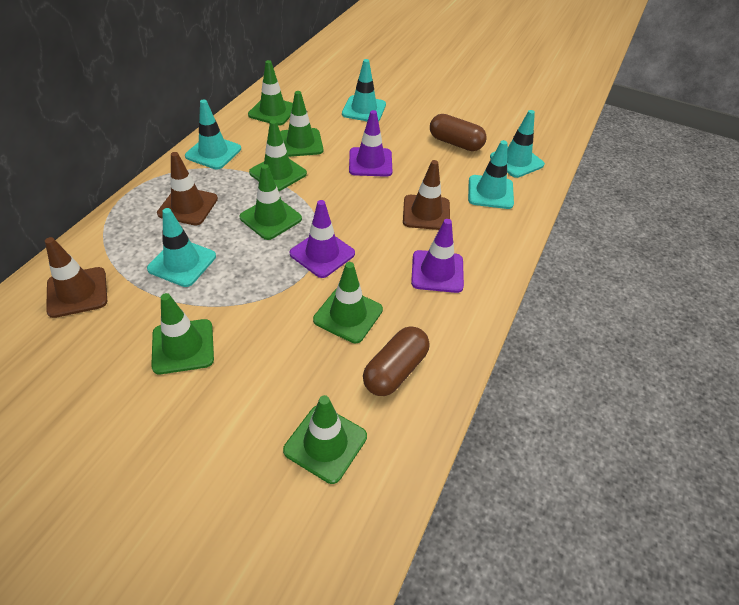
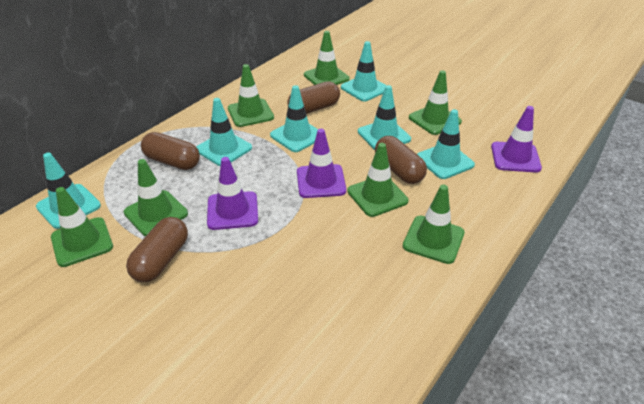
brown capsule: 2 -> 4
brown traffic cone: 3 -> 0
turquoise traffic cone: 5 -> 6

